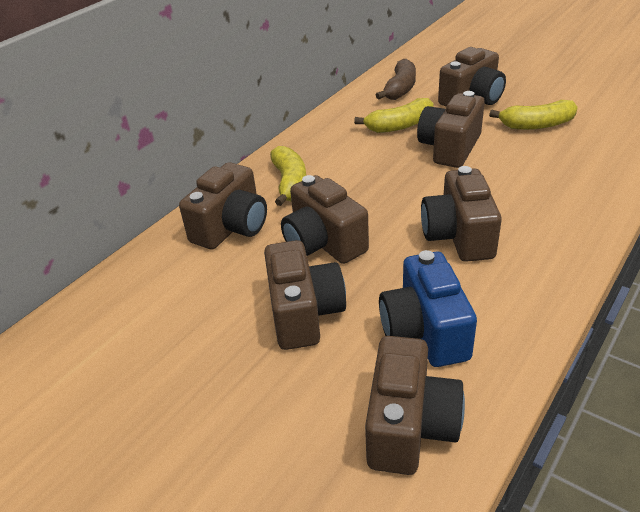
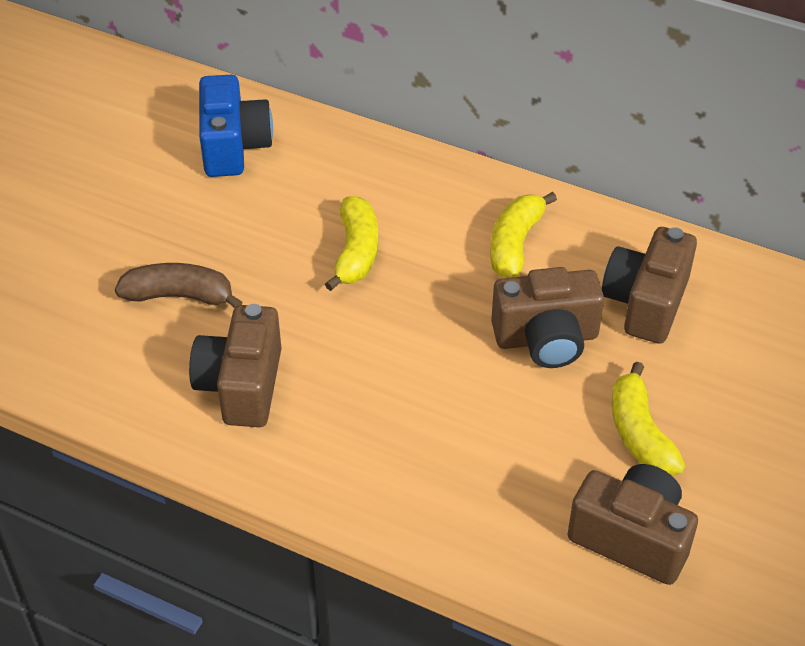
brown camera: 7 -> 4

